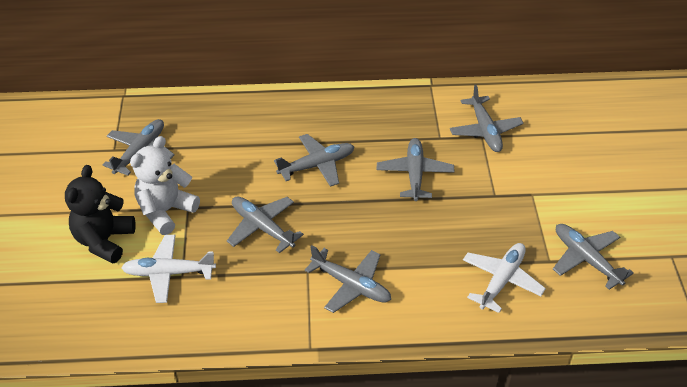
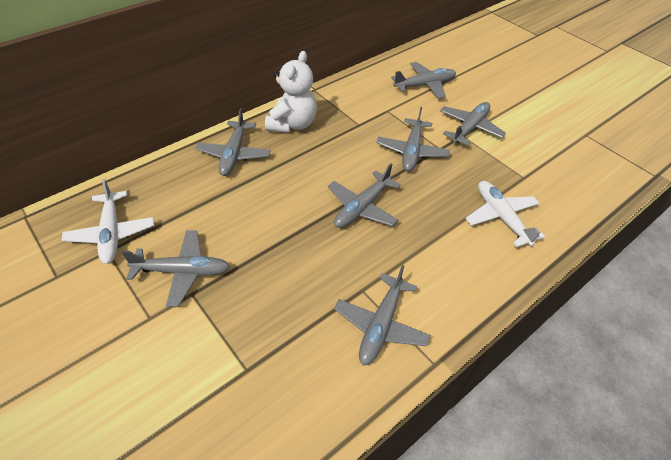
black teddy bear: 1 -> 0

